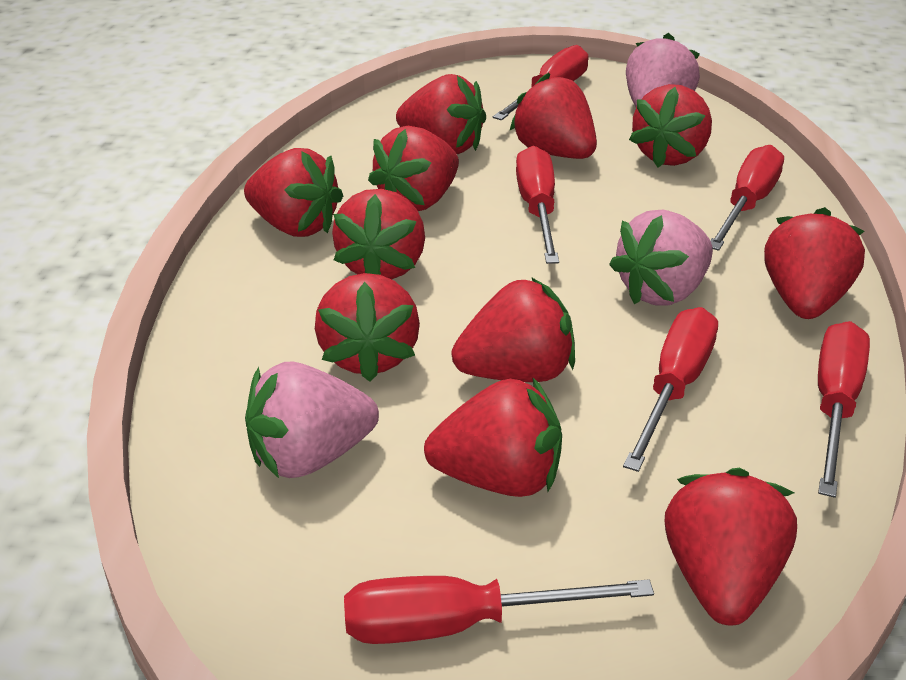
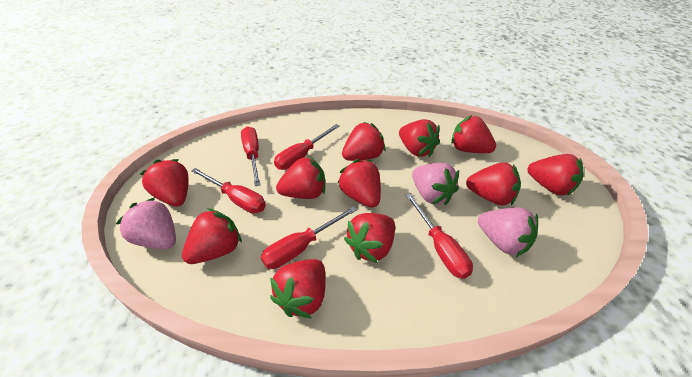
red screwdriver: 6 -> 5

